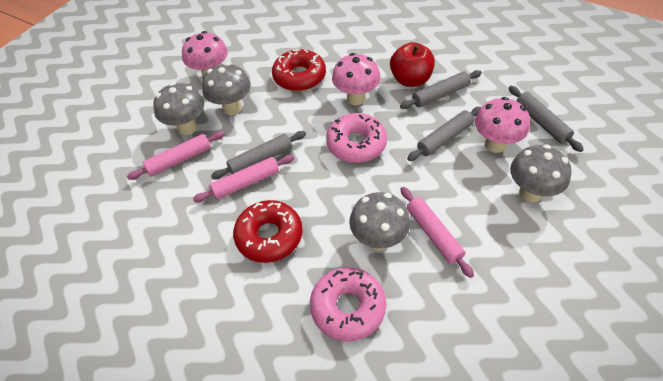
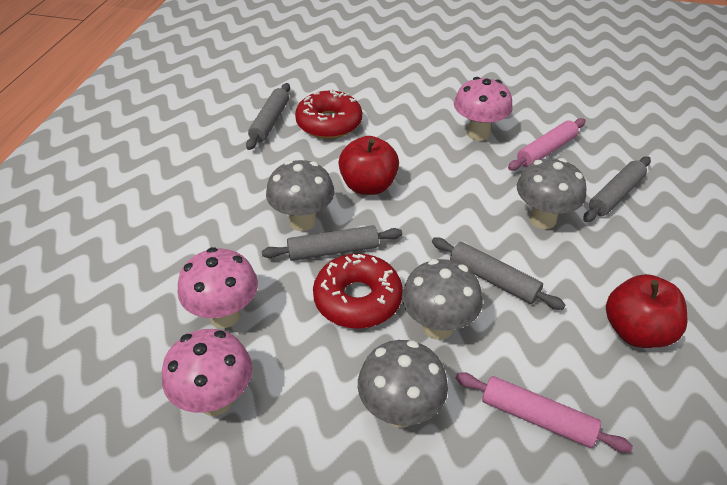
pink donut: 2 -> 0
pink rolling pin: 3 -> 2
red apple: 1 -> 2

